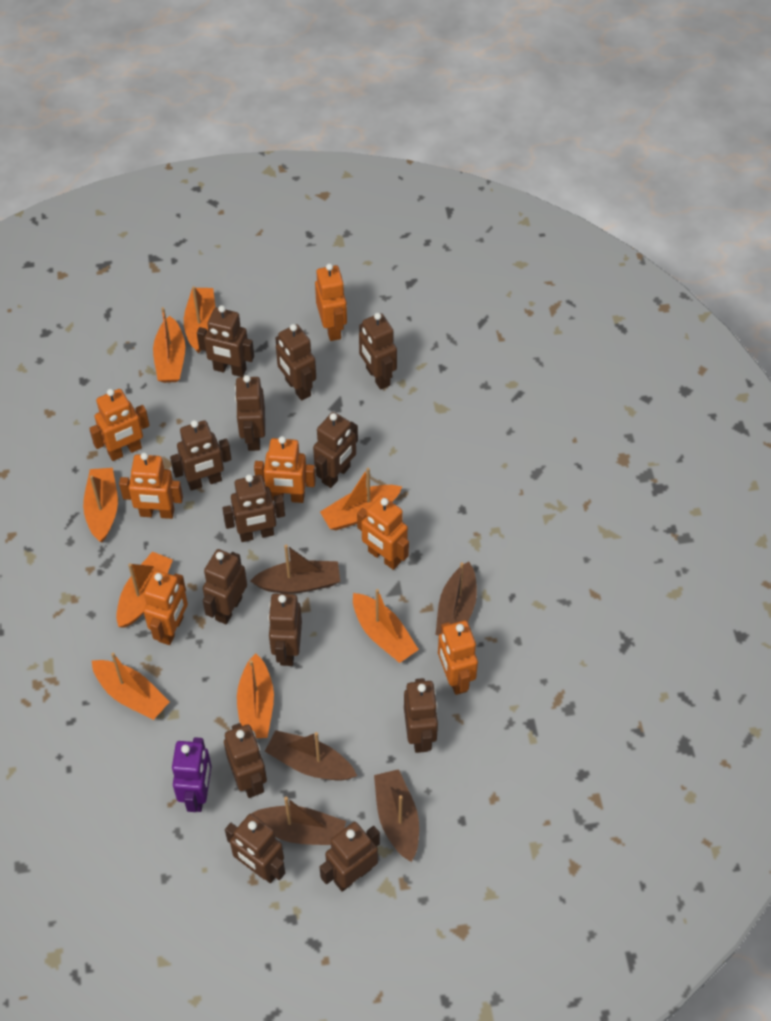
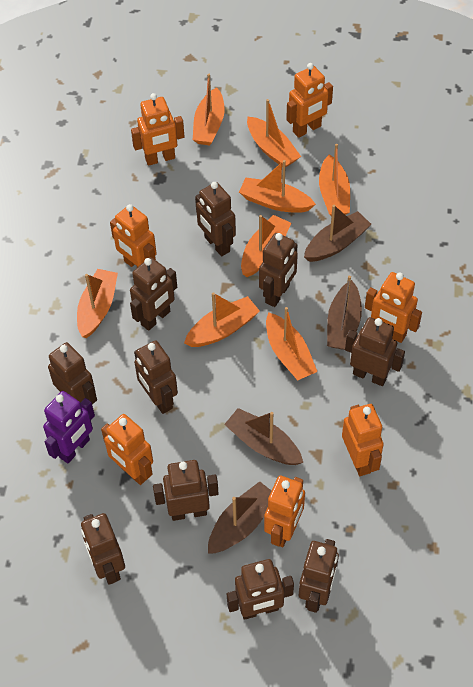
brown boat: 5 -> 4
brown robot: 13 -> 10

